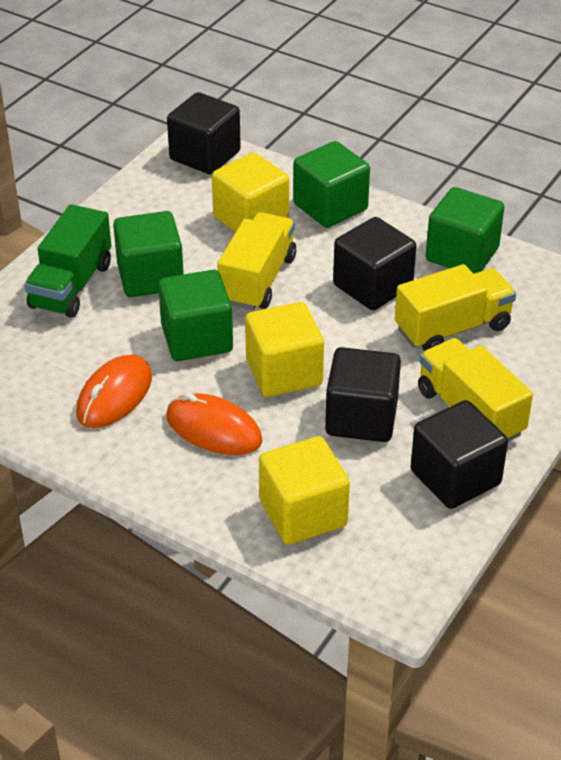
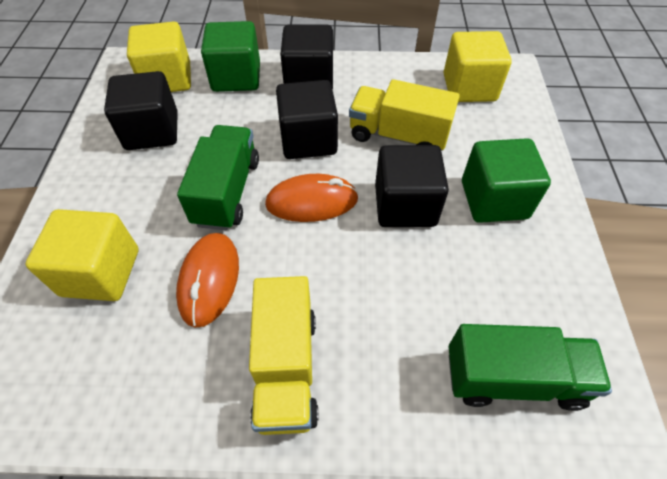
green cube: 4 -> 2
green truck: 1 -> 2
yellow truck: 3 -> 2

